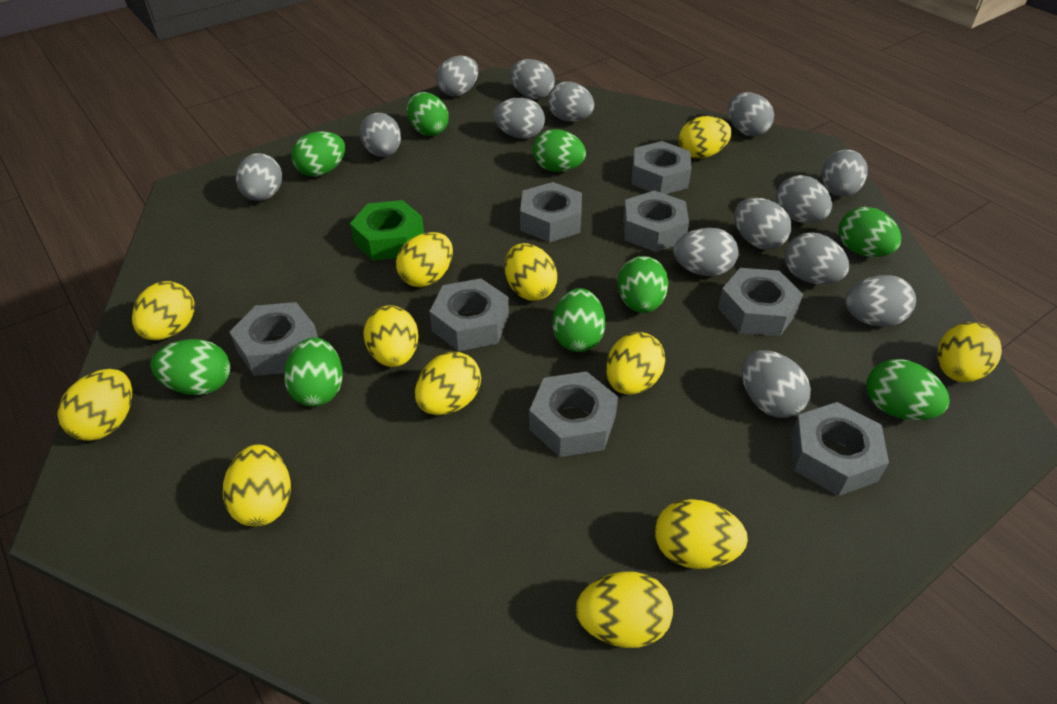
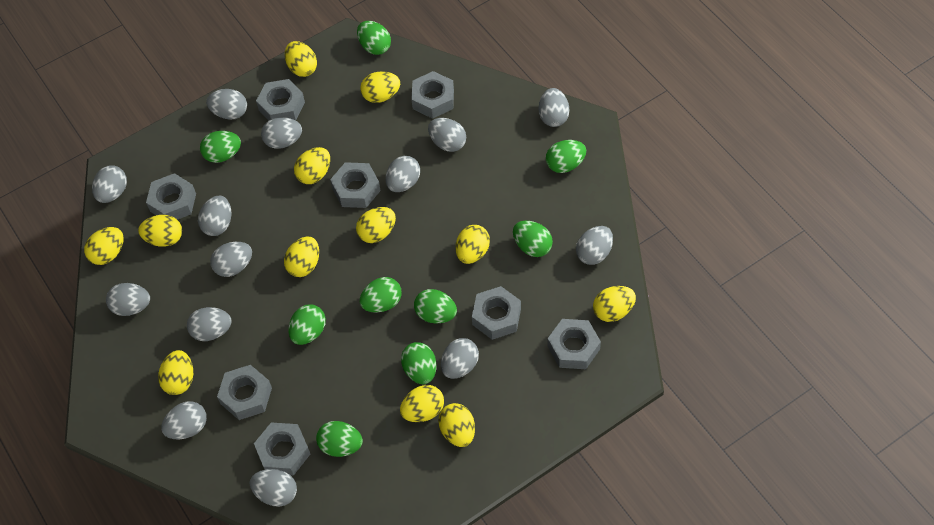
green nut: 1 -> 0

